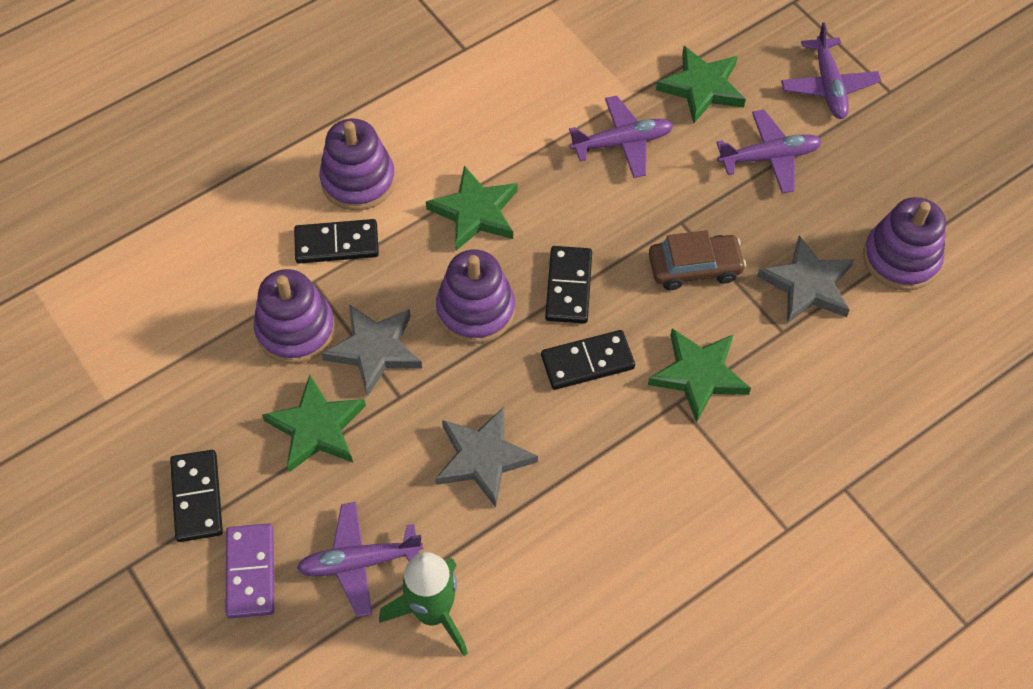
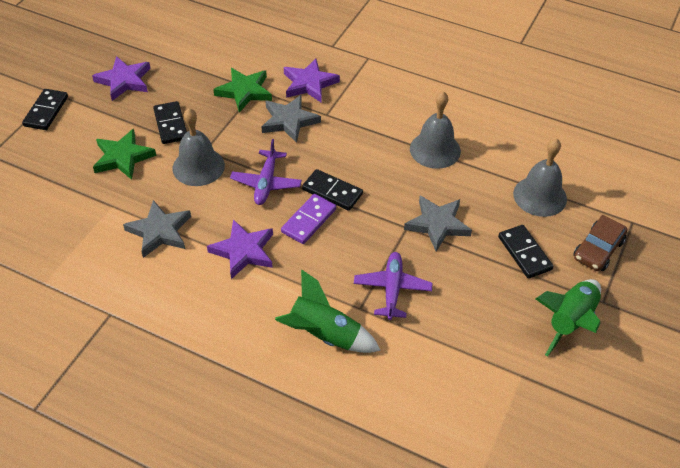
green rocket: 1 -> 2
green star: 4 -> 2
grey bell: 0 -> 3
purple plane: 4 -> 2
purple stacking toy: 4 -> 0
purple star: 0 -> 3

